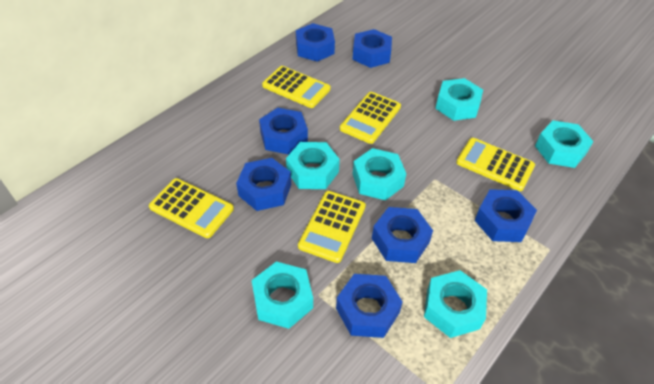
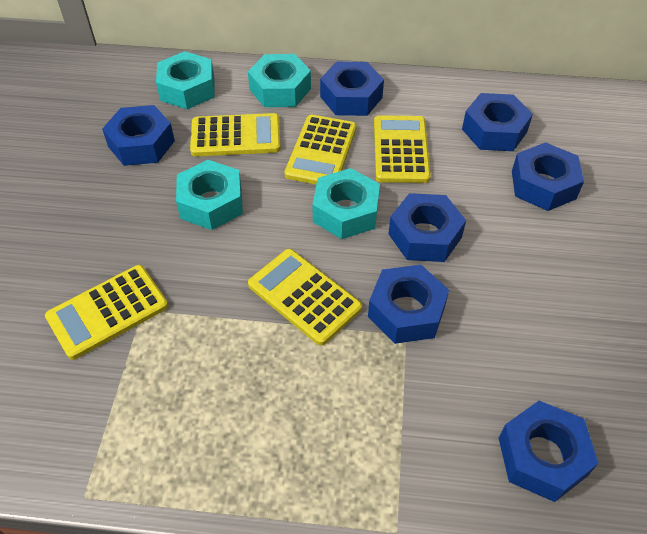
turquoise nut: 6 -> 4

